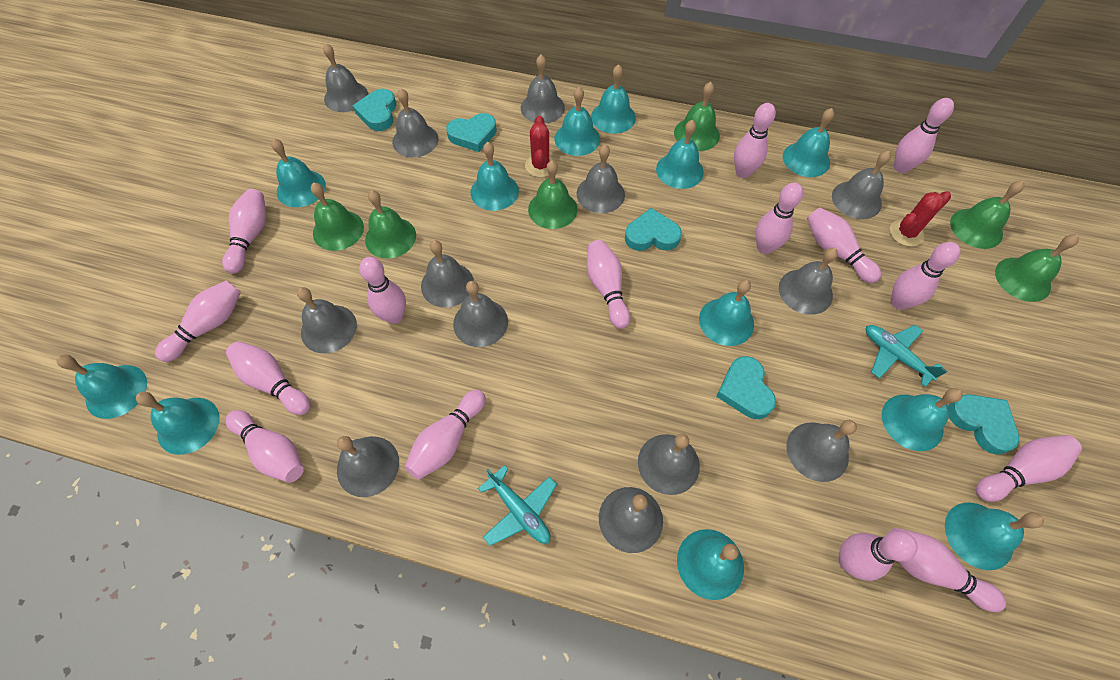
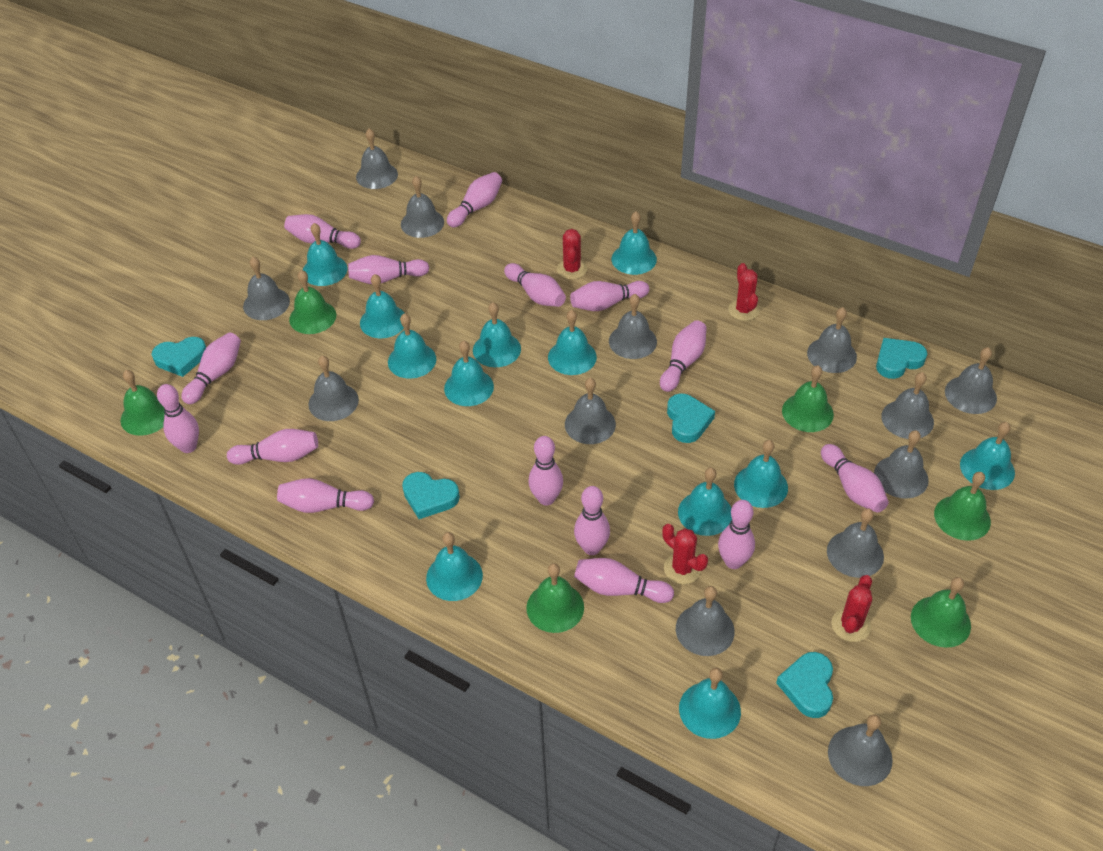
red cactus: 2 -> 4
turquoise plane: 2 -> 0

